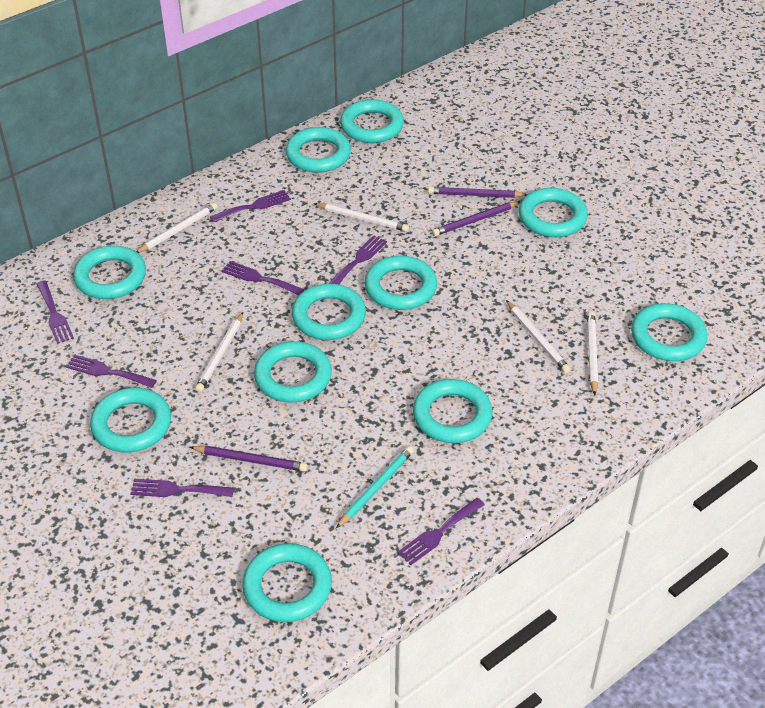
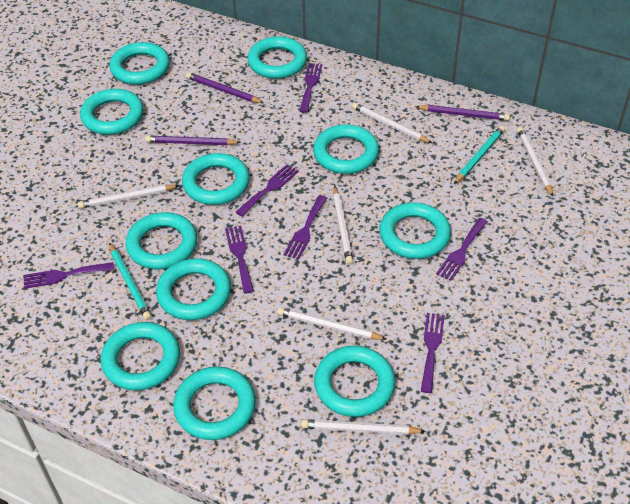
turquoise pencil: 1 -> 2
white pencil: 5 -> 6

